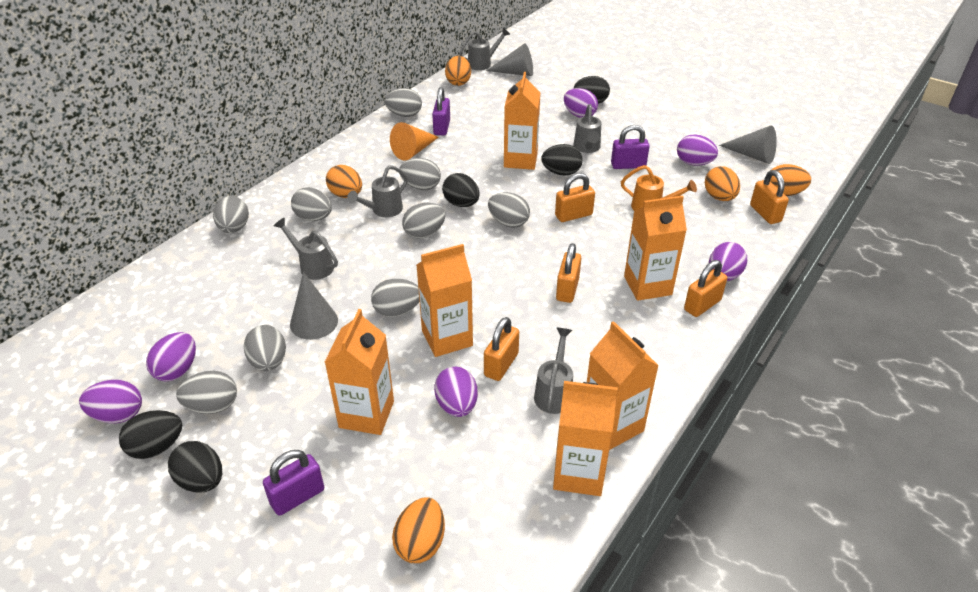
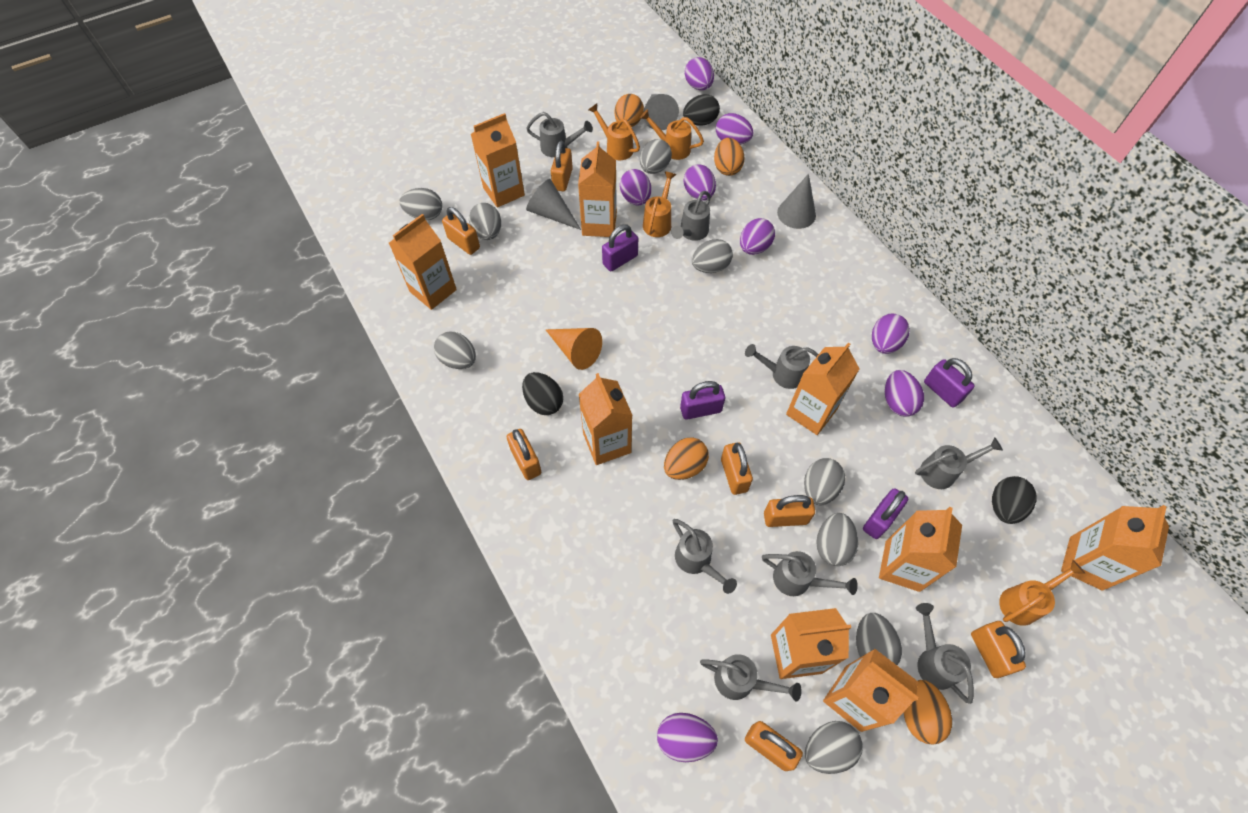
black egg: 5 -> 3
grey watering can: 5 -> 8
orange carton: 6 -> 9
orange egg: 5 -> 4
orange padlock: 5 -> 7
orange watering can: 1 -> 4
purple egg: 6 -> 8
purple padlock: 3 -> 4

